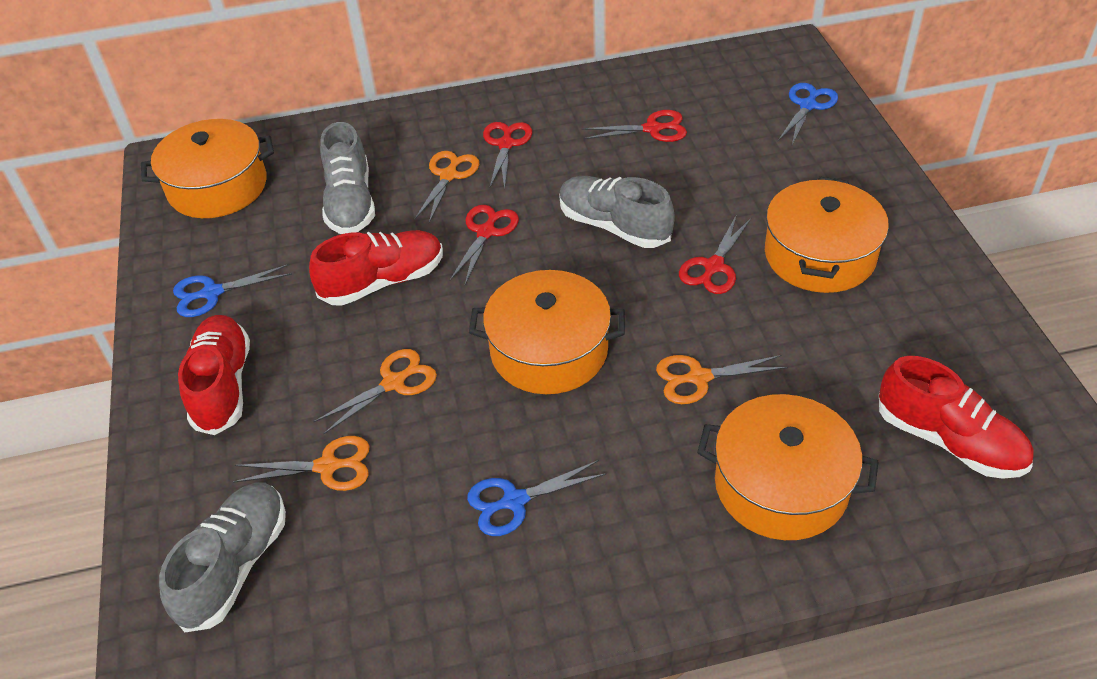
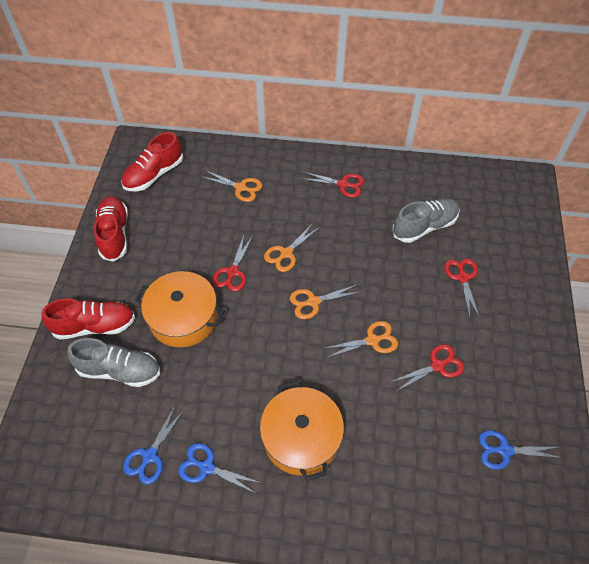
grey shoe: 3 -> 2
orange pot: 4 -> 2

